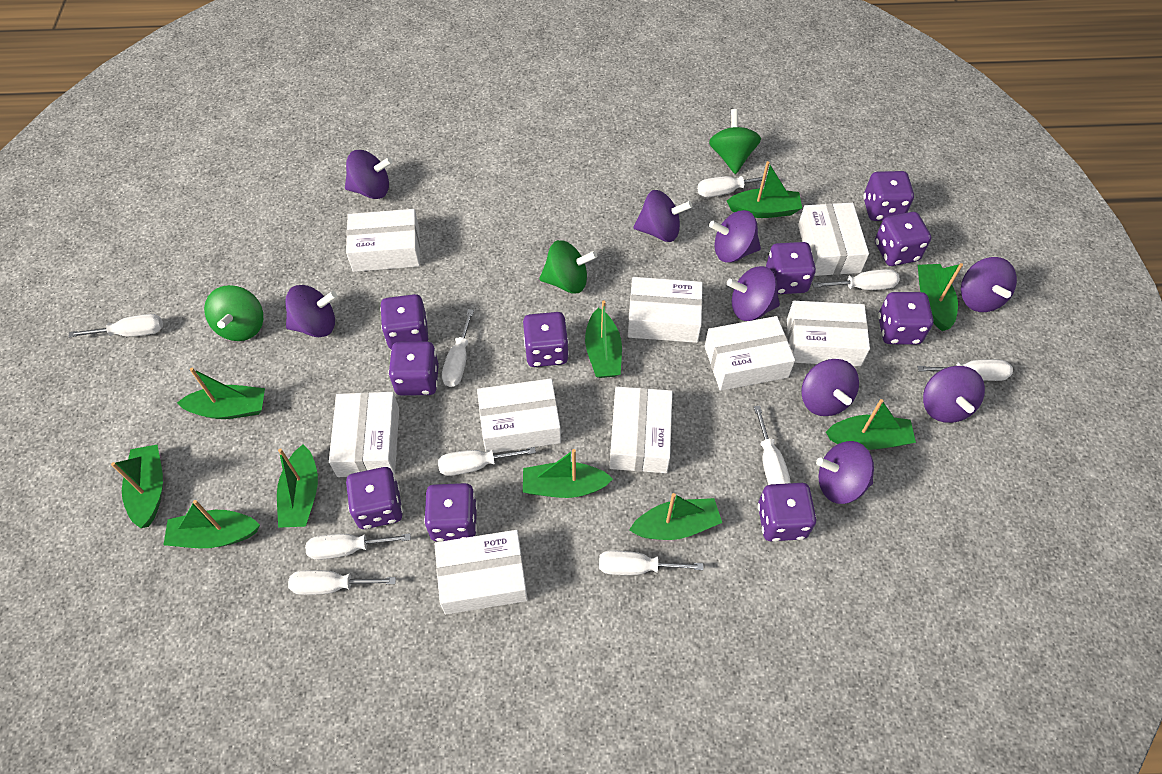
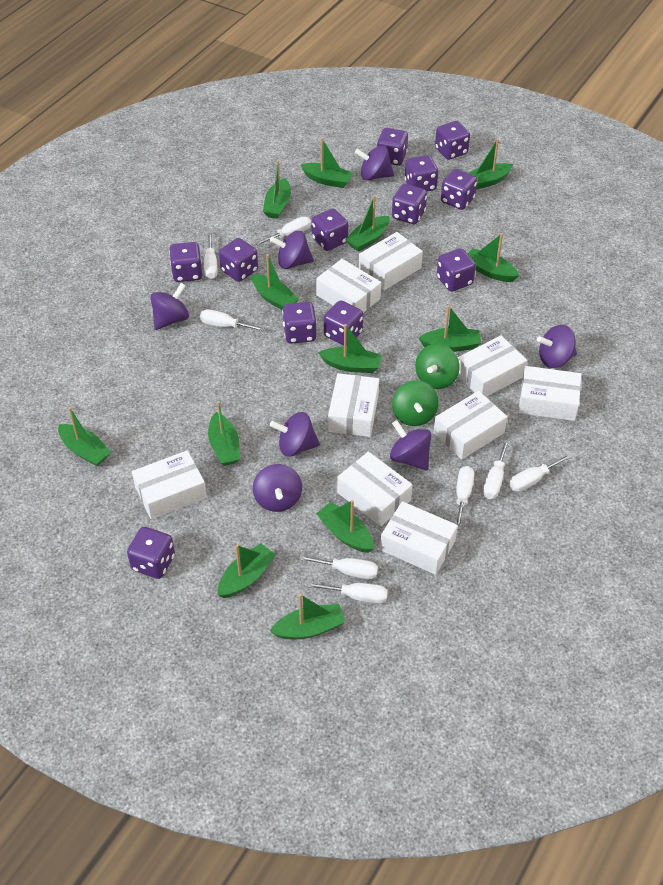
green boat: 10 -> 13
green spinning top: 3 -> 2
purple dice: 10 -> 12
purple spinning top: 9 -> 7
white screwdriver: 10 -> 8

